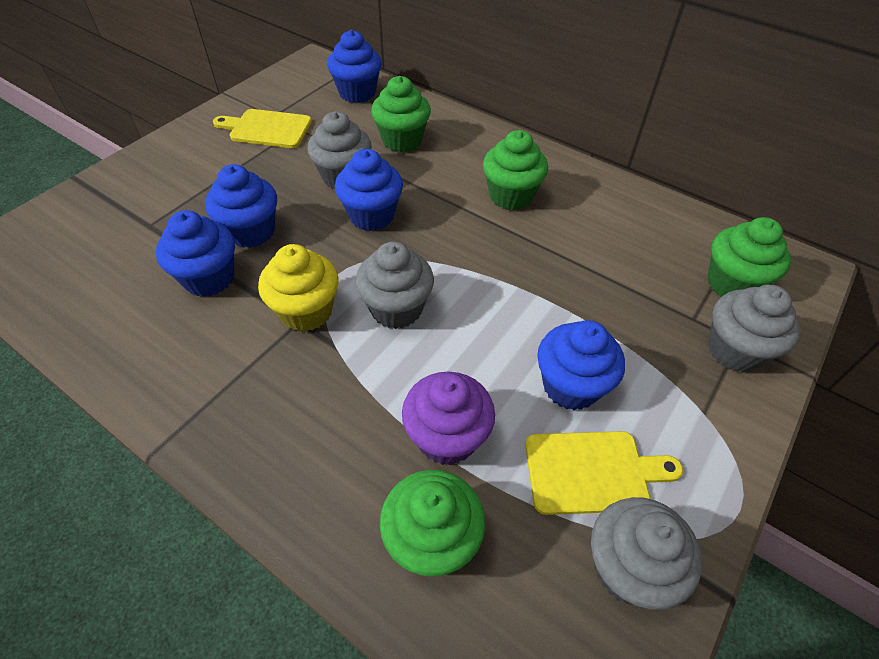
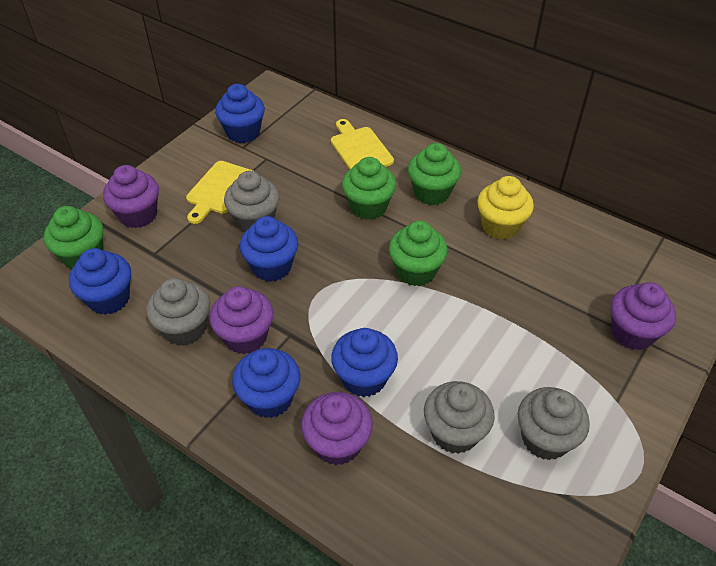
purple cupcake: 1 -> 4

